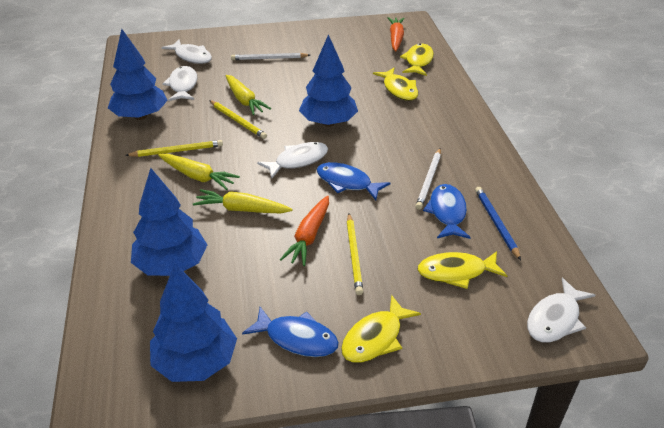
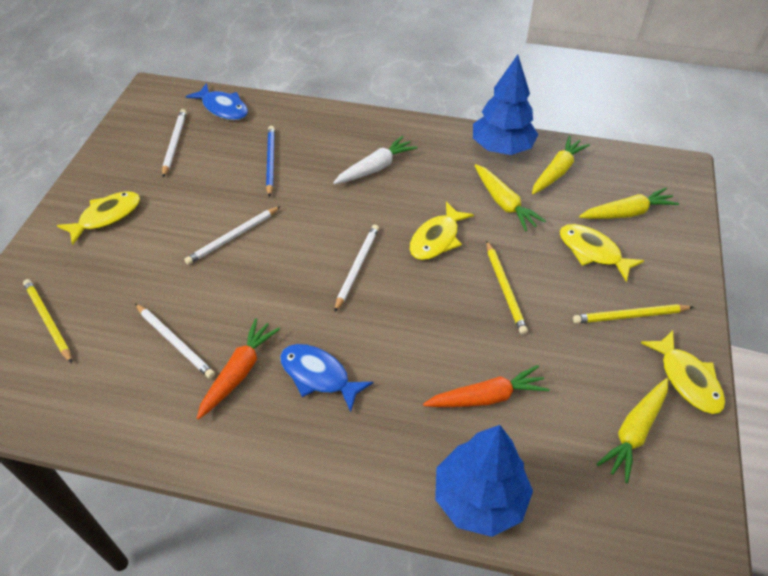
blue fish: 3 -> 2
blue tree: 4 -> 2
white carrot: 0 -> 1
white fish: 4 -> 0
white pencil: 2 -> 4
yellow carrot: 3 -> 4

